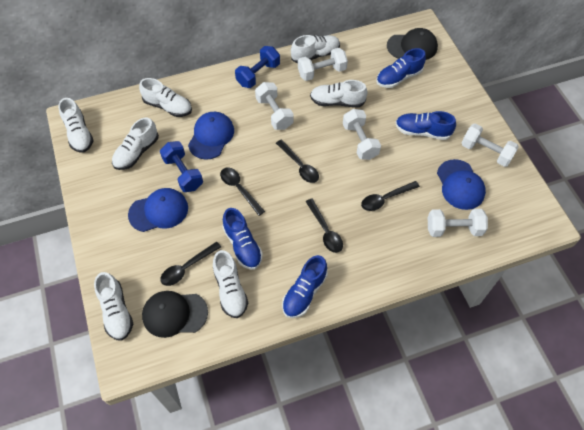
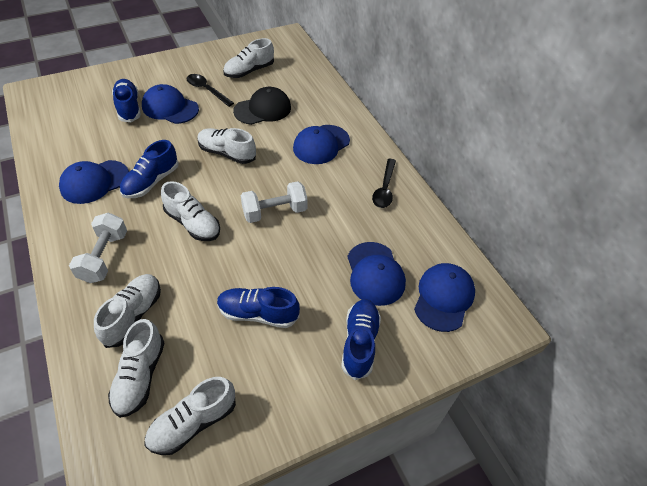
black cap: 2 -> 1
black spoon: 5 -> 2
blue cap: 3 -> 5
blue dumbbell: 2 -> 0
white dumbbell: 5 -> 2
white shoe: 7 -> 6

